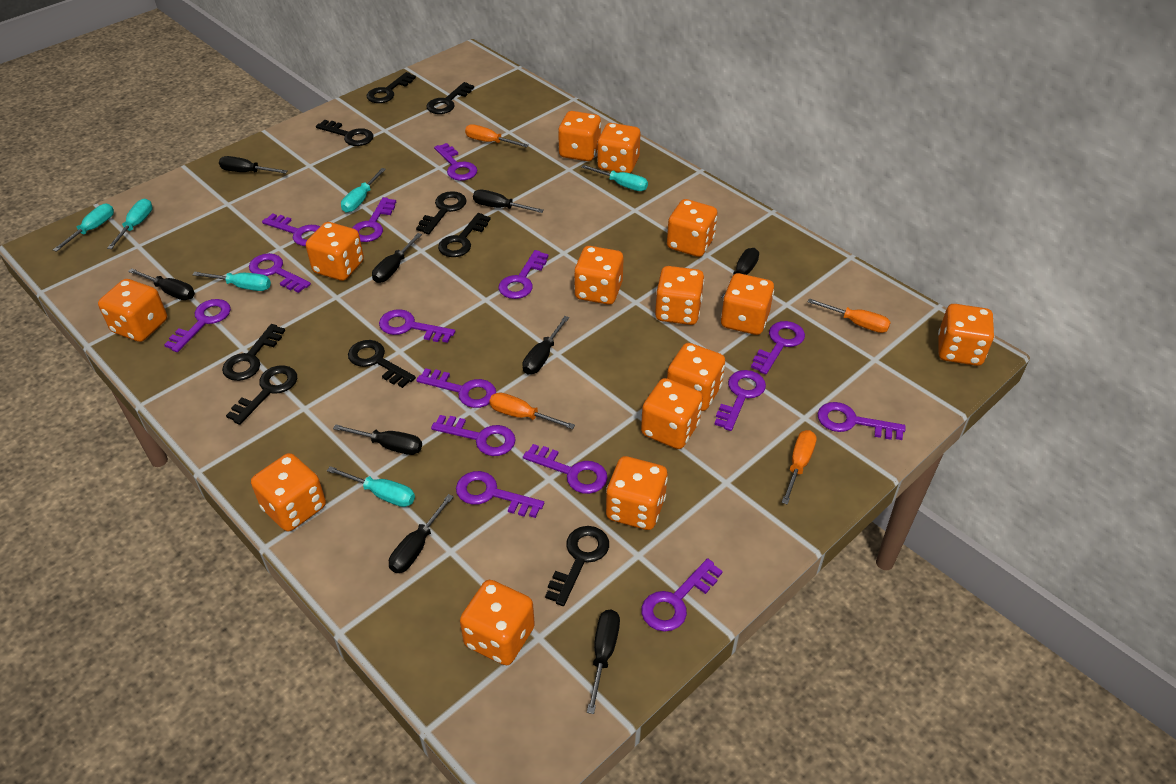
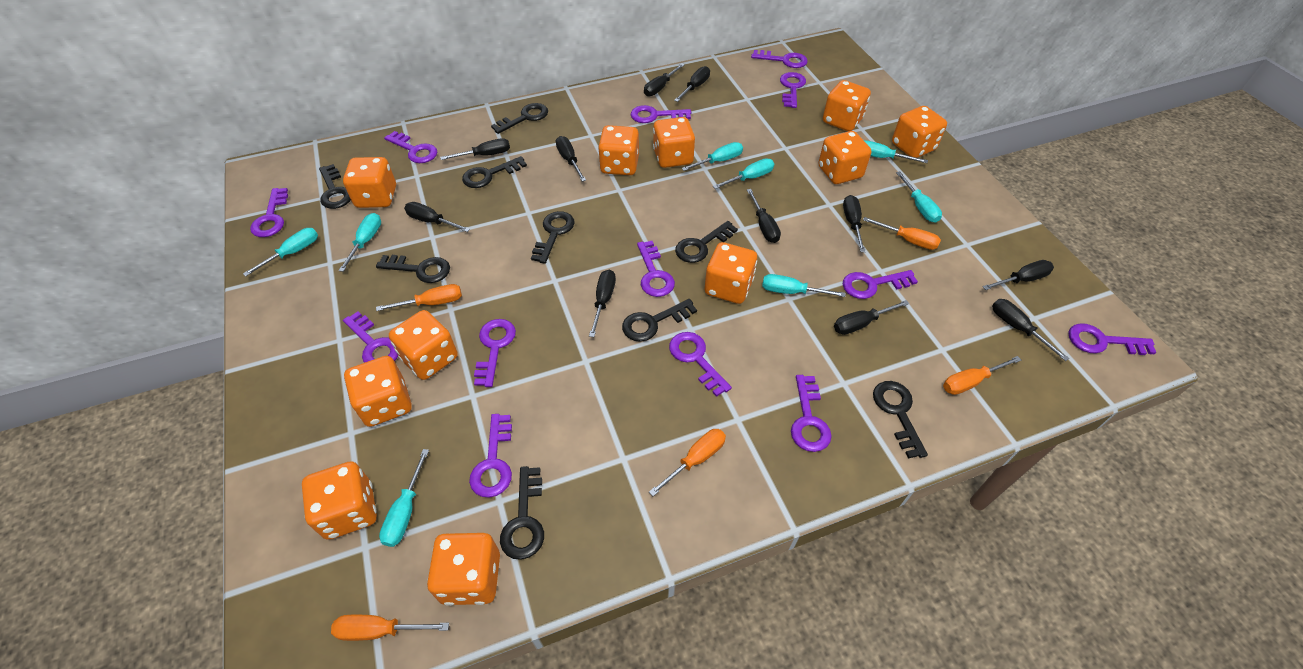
black screwdriver: 9 -> 11
orange dice: 14 -> 11
orange screwdriver: 4 -> 5
purple key: 15 -> 13
turquoise screwdriver: 6 -> 8

